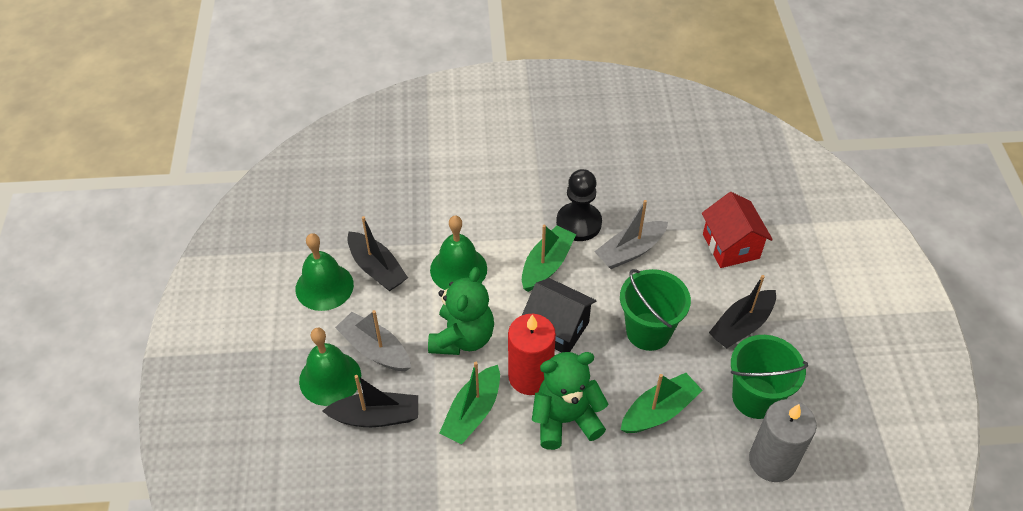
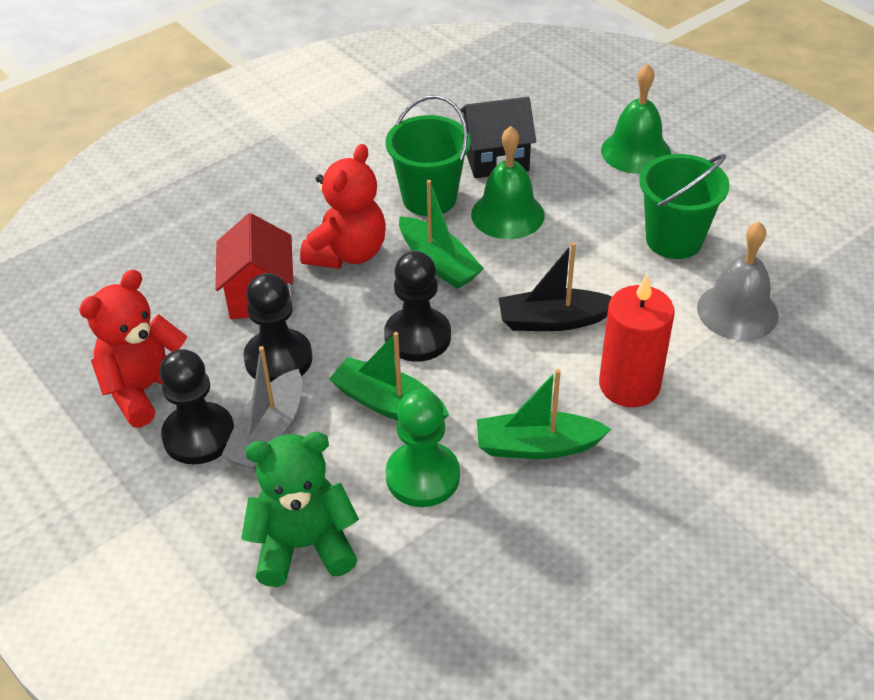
black boat: 3 -> 1
black pawn: 1 -> 3
green bell: 3 -> 2
green pawn: 0 -> 1
green teddy bear: 2 -> 1
grey bell: 0 -> 1
grey boat: 2 -> 1
grey candle: 1 -> 0
red teddy bear: 0 -> 2

